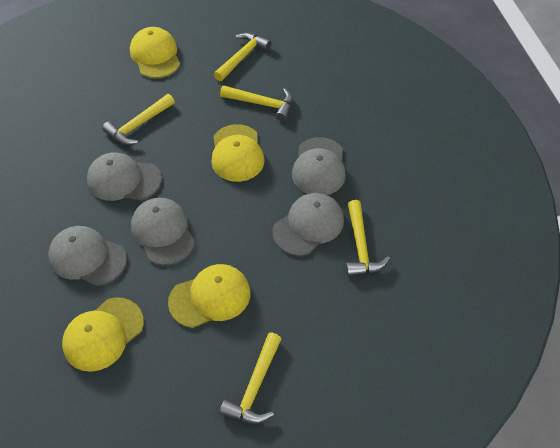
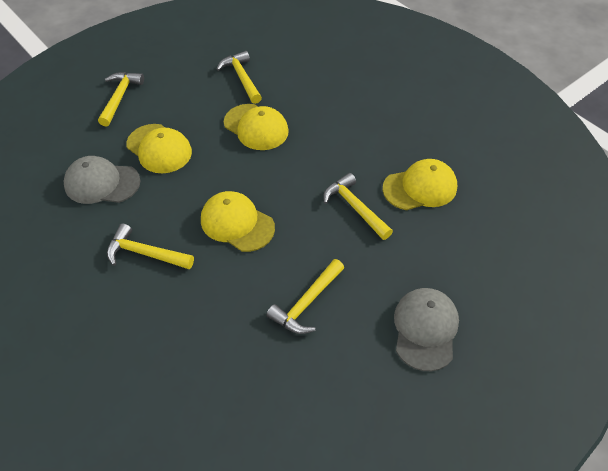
grey cap: 5 -> 2

